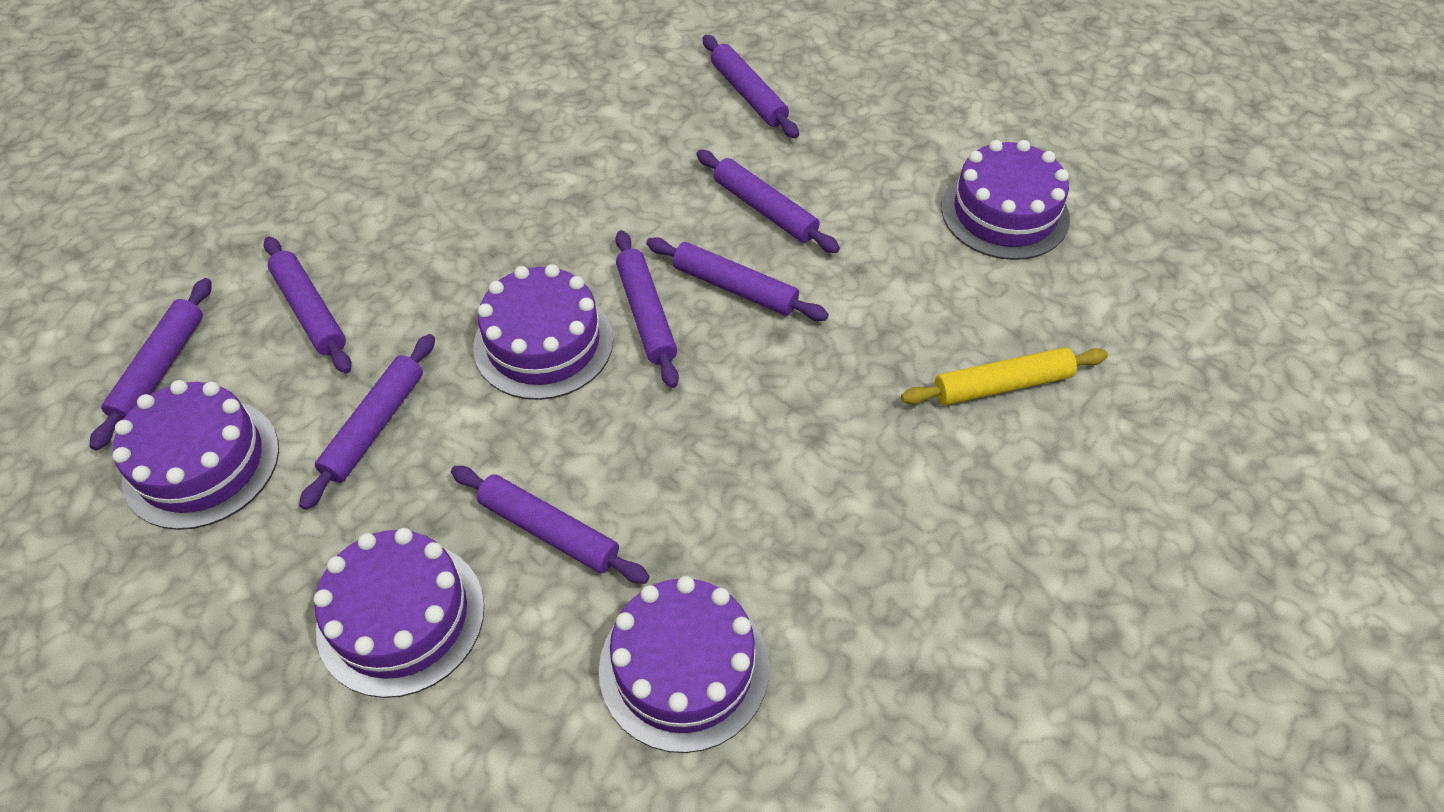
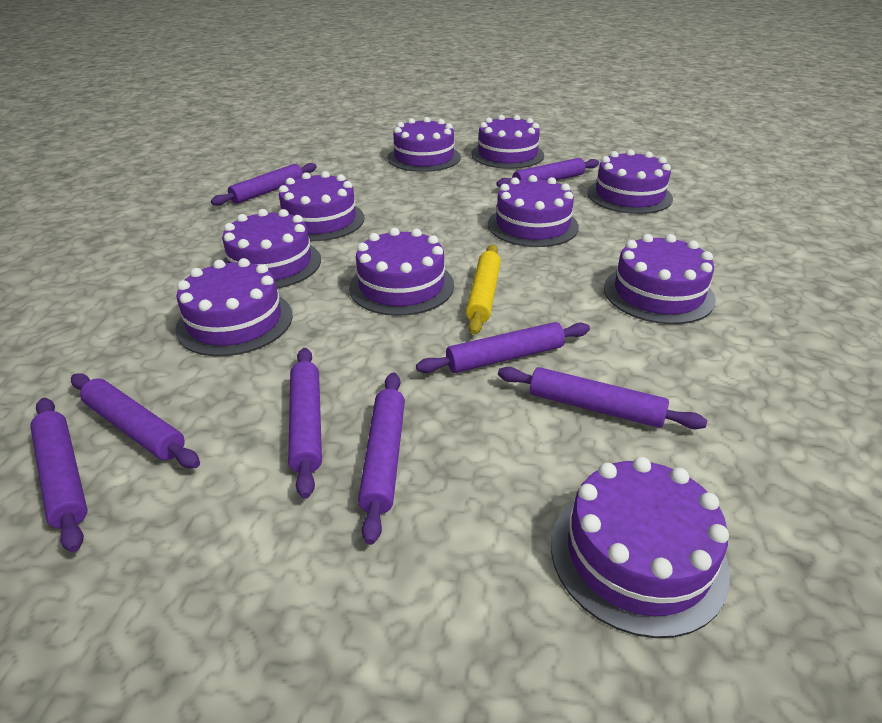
purple cake: 5 -> 10

